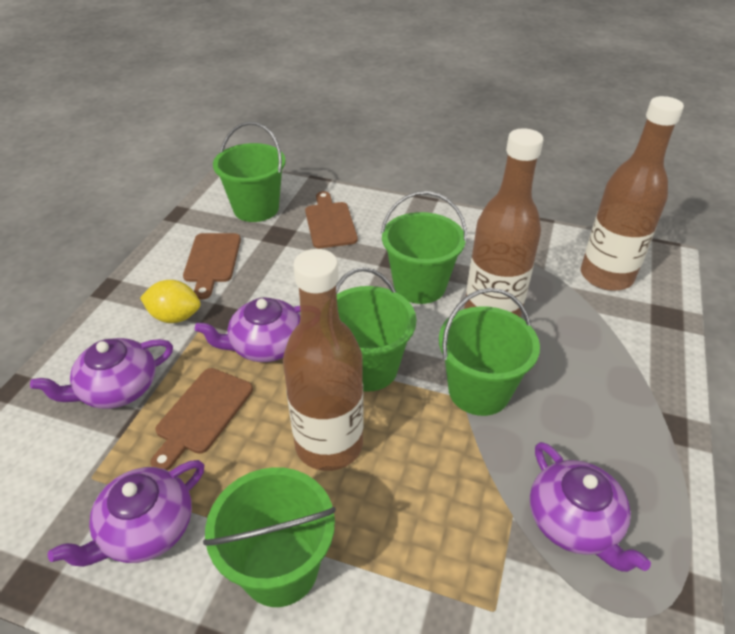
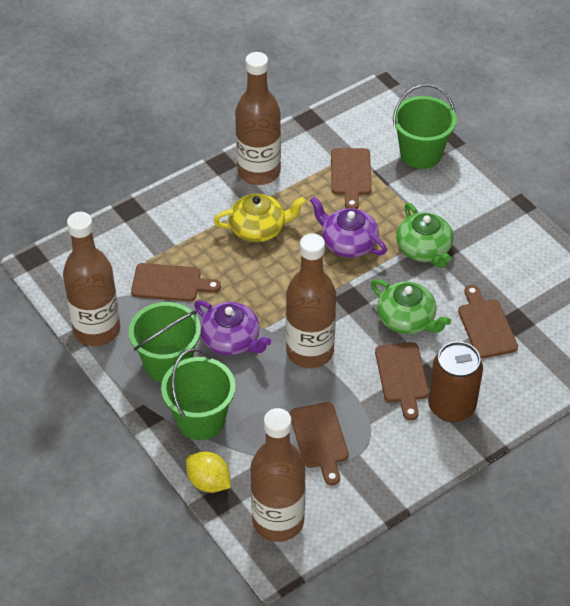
brown bottle: 3 -> 4
brown can: 0 -> 1
brown cutting board: 3 -> 5
green bucket: 5 -> 3
green teapot: 0 -> 2
purple teapot: 4 -> 2
yellow teapot: 0 -> 1

